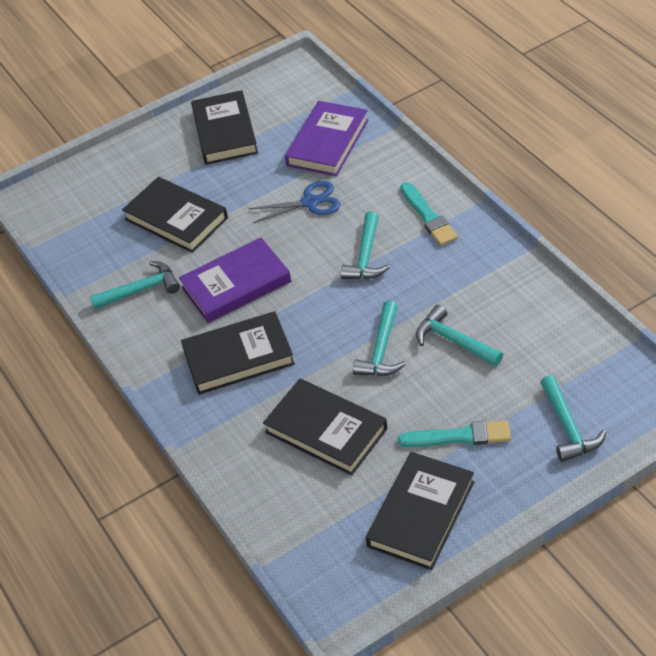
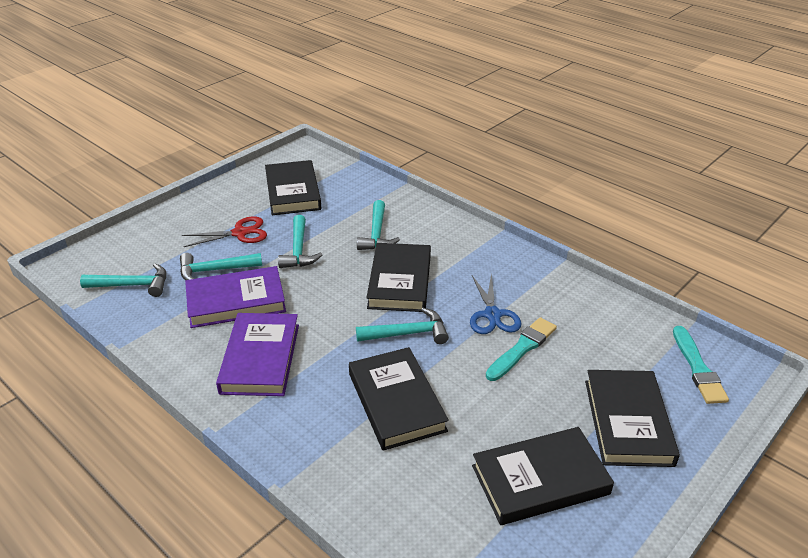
red scissors: 0 -> 1

